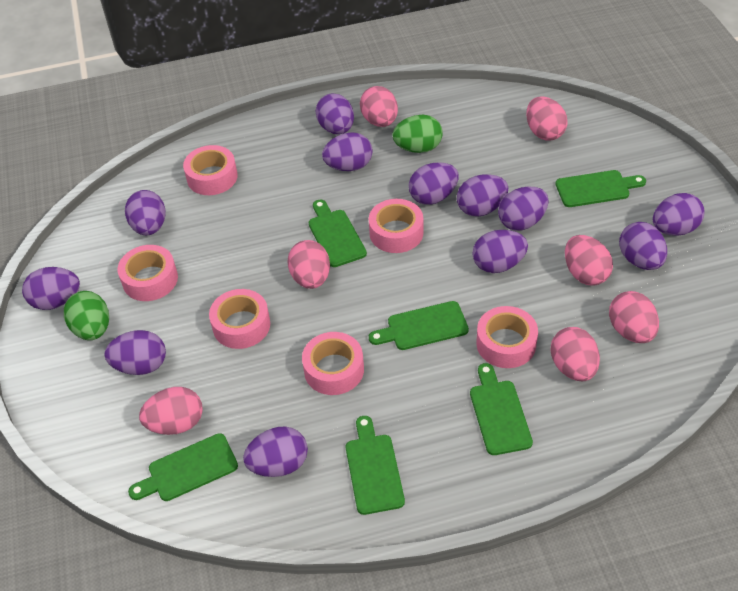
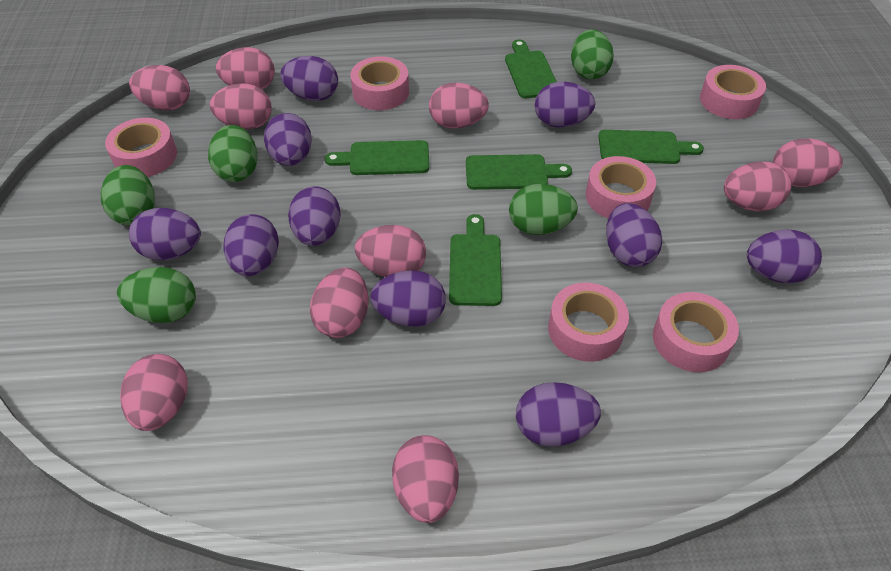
green cutting board: 6 -> 5
green egg: 2 -> 5
pink egg: 7 -> 10
purple egg: 12 -> 10

